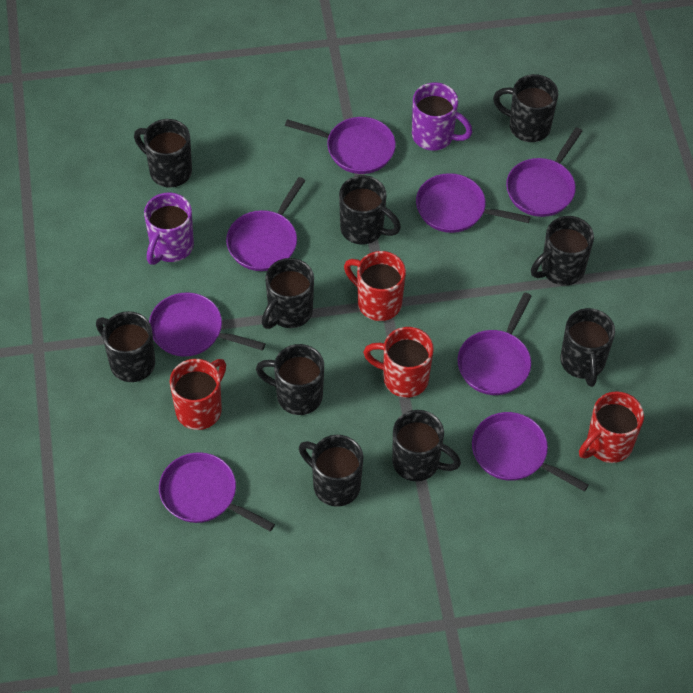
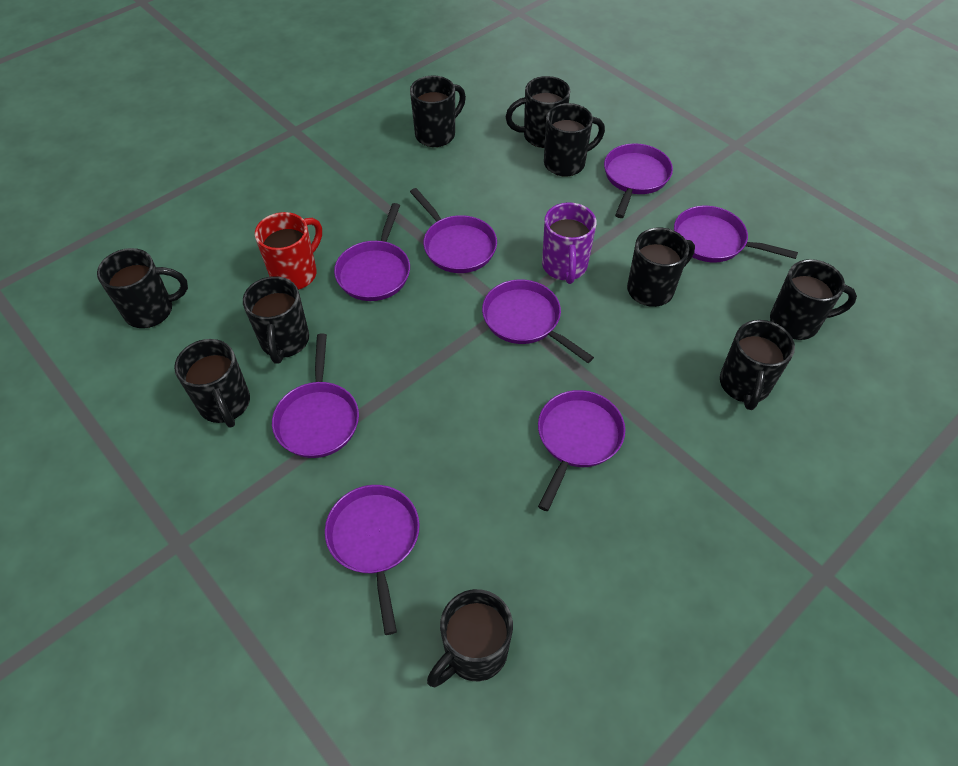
purple mug: 2 -> 1
red mug: 4 -> 1

